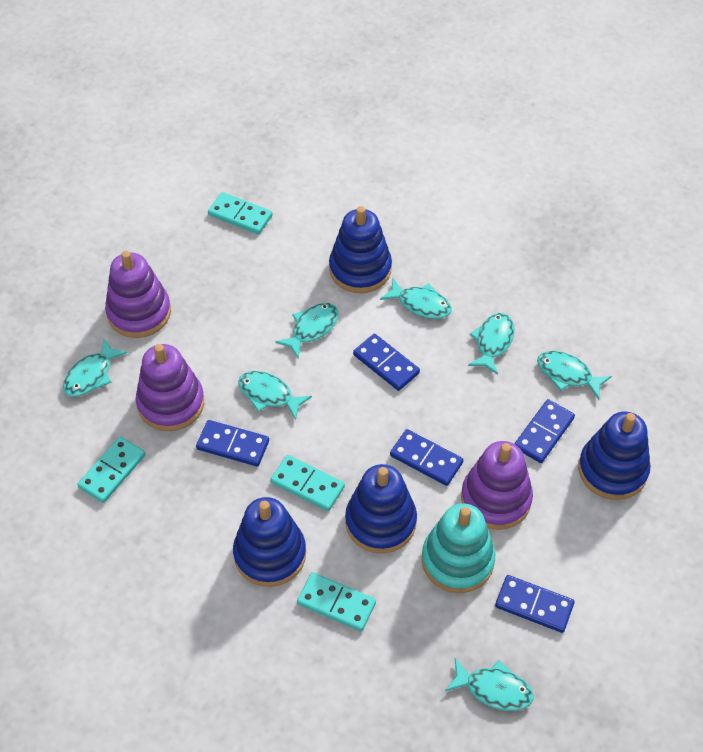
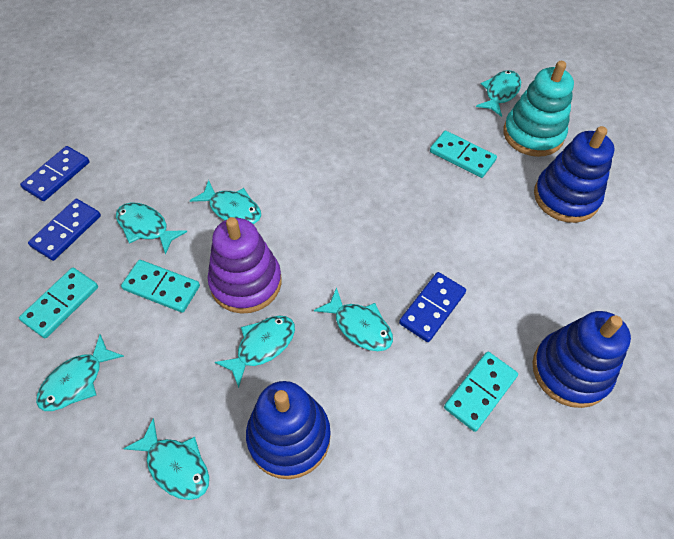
blue domino: 5 -> 3
blue stacking toy: 4 -> 3
purple stacking toy: 3 -> 1

